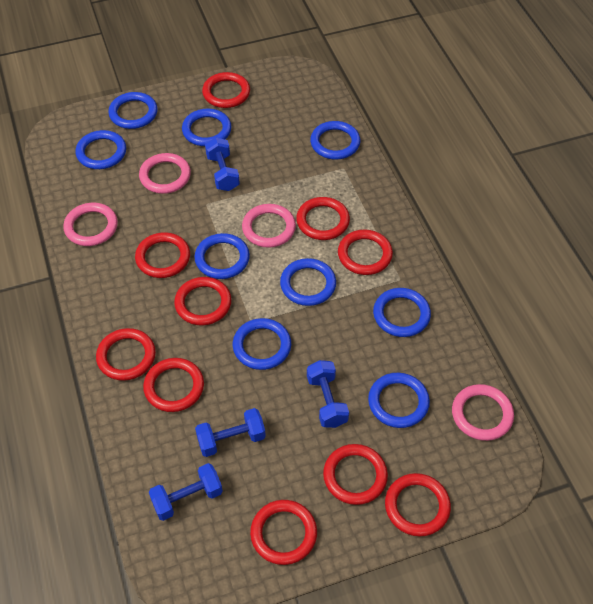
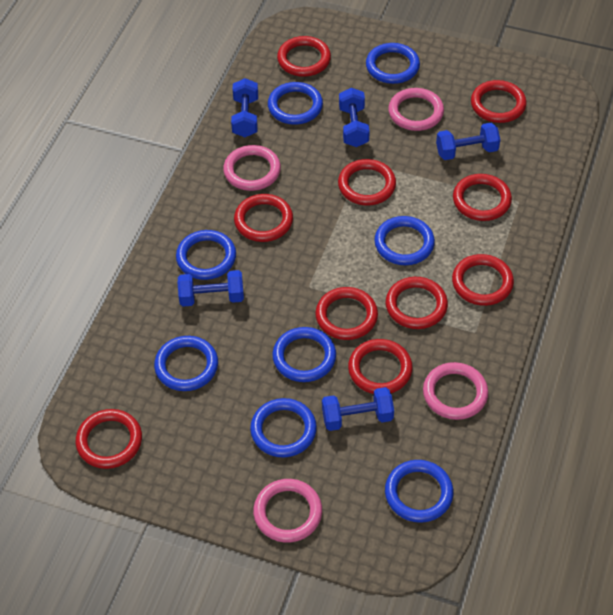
blue dumbbell: 4 -> 5
blue ring: 9 -> 8

